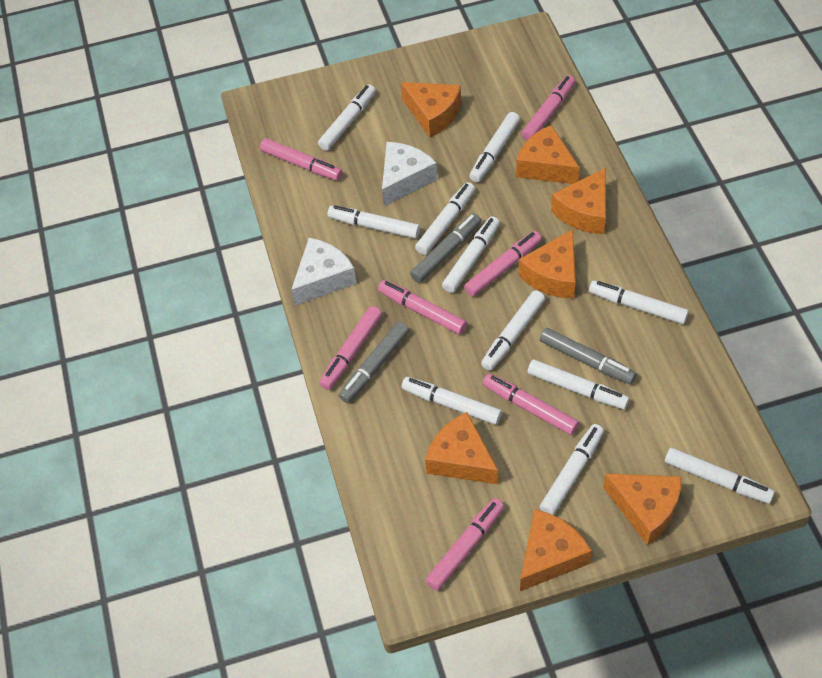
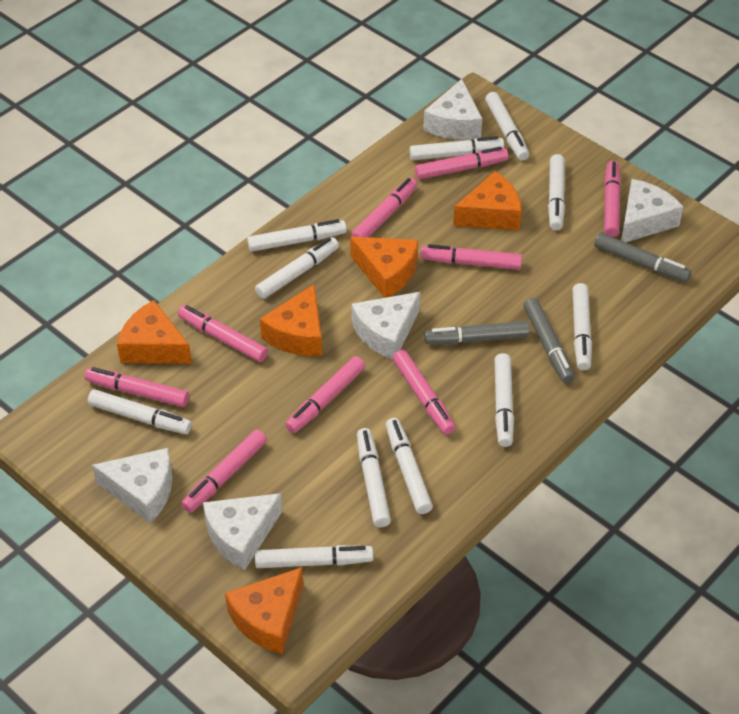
orange cheese: 7 -> 5
pink marker: 7 -> 9
white cheese: 2 -> 5

